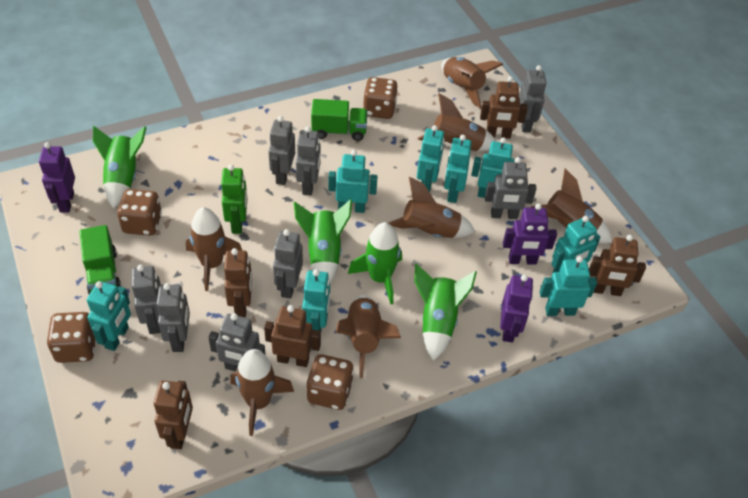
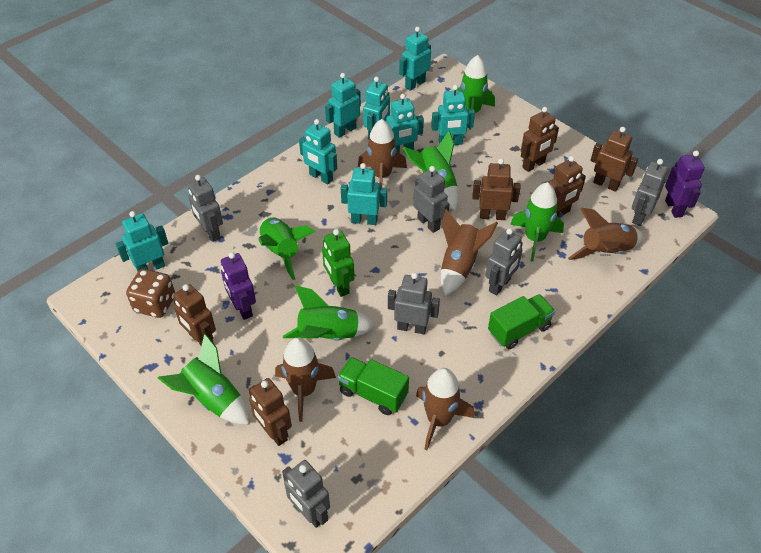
brown dice: 4 -> 1
brown robot: 5 -> 6
brown rocket: 7 -> 5
green rocket: 4 -> 6
grey robot: 8 -> 6
purple robot: 3 -> 2

